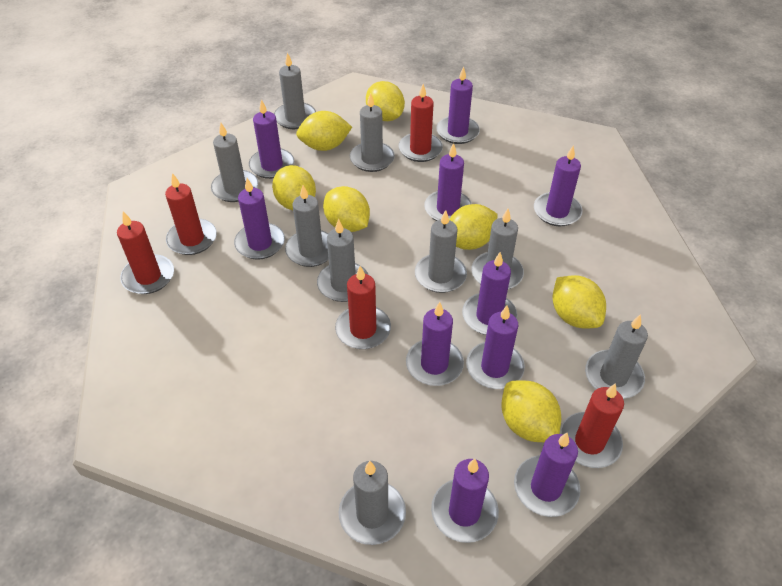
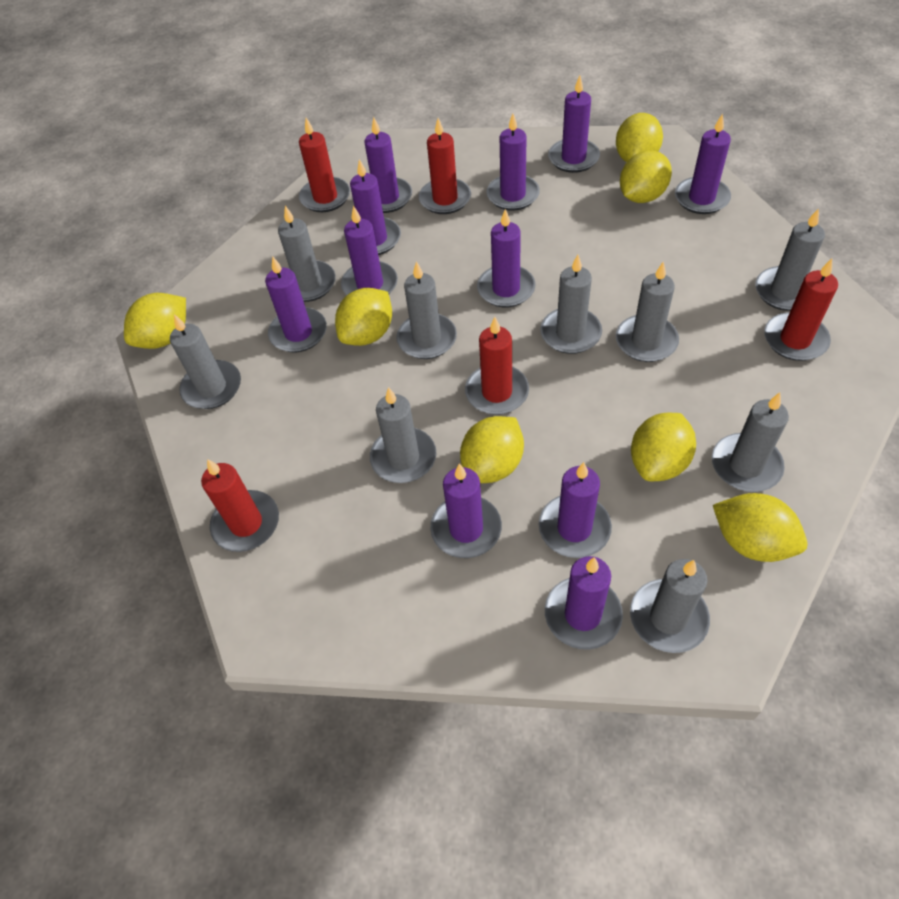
purple candle: 10 -> 11

